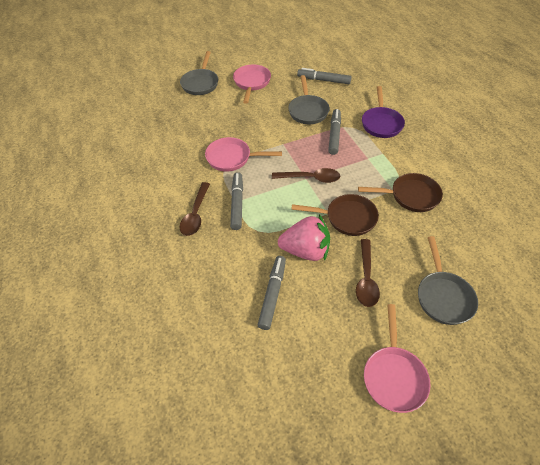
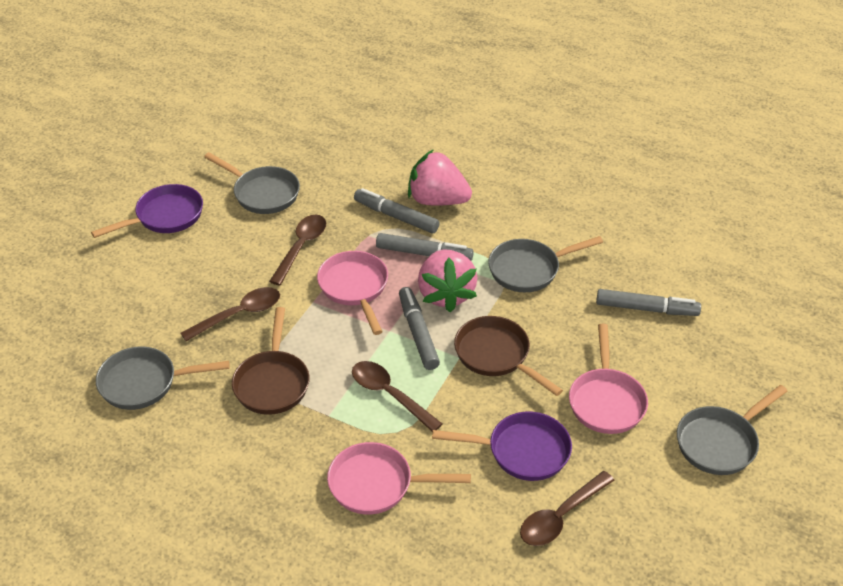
brown spoon: 3 -> 4
grey pan: 3 -> 4
pink strawberry: 1 -> 2
purple pan: 1 -> 2

